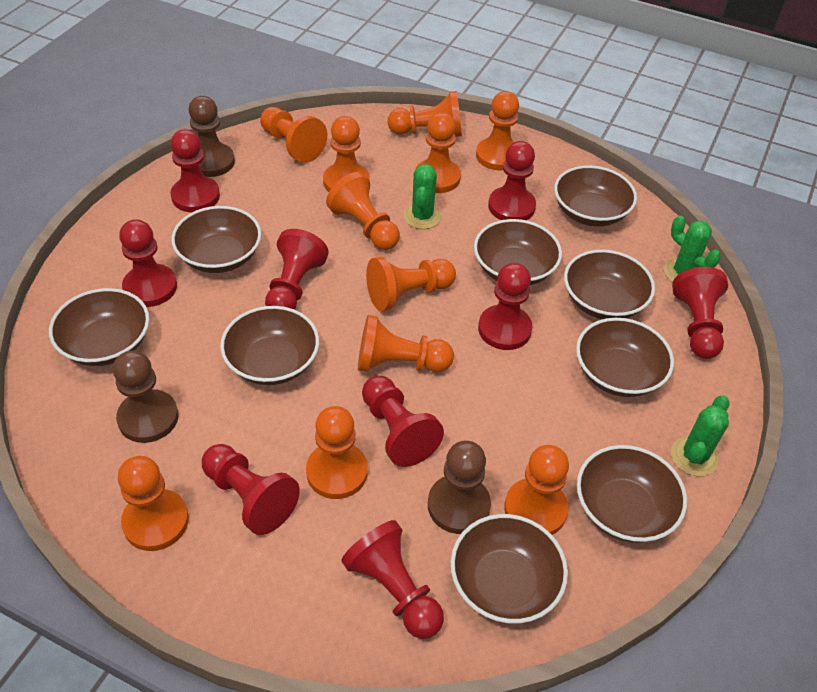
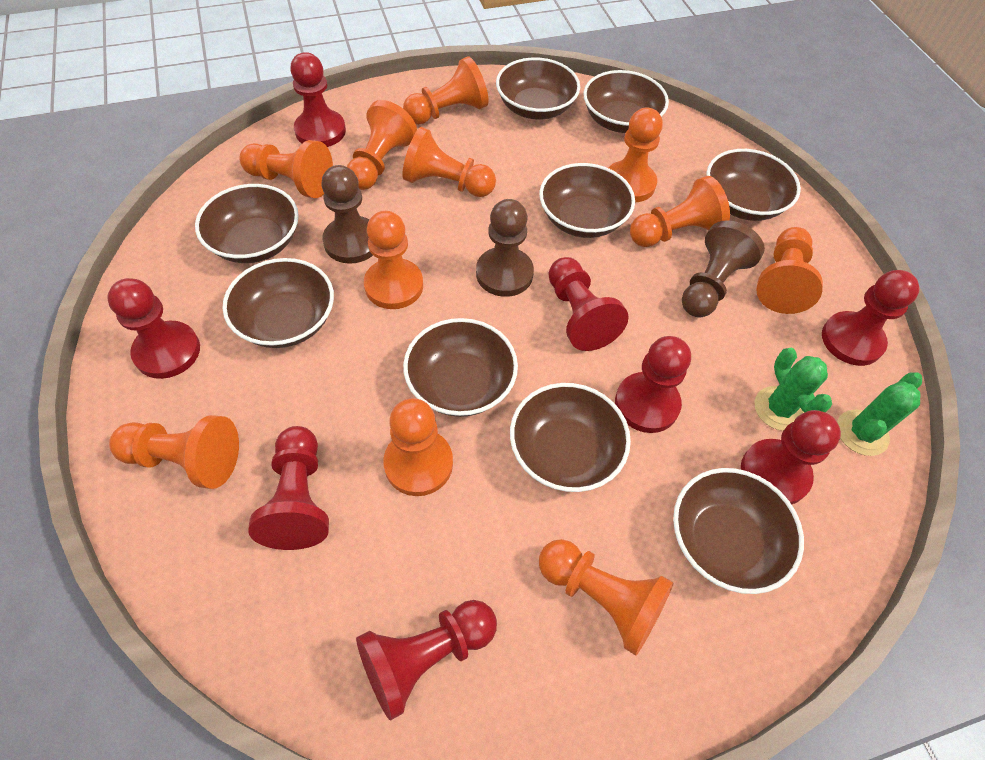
green cactus: 3 -> 2
red pawn: 9 -> 8

